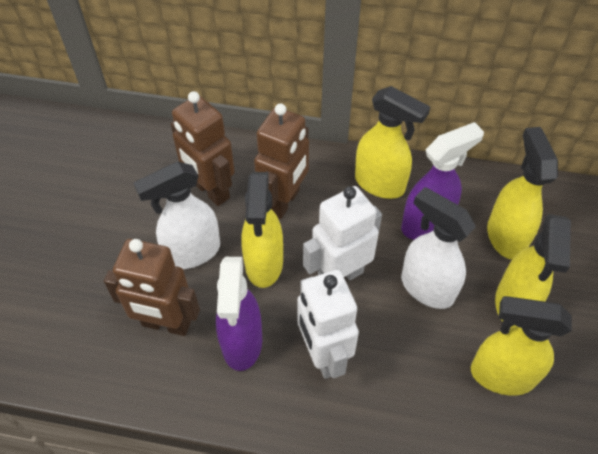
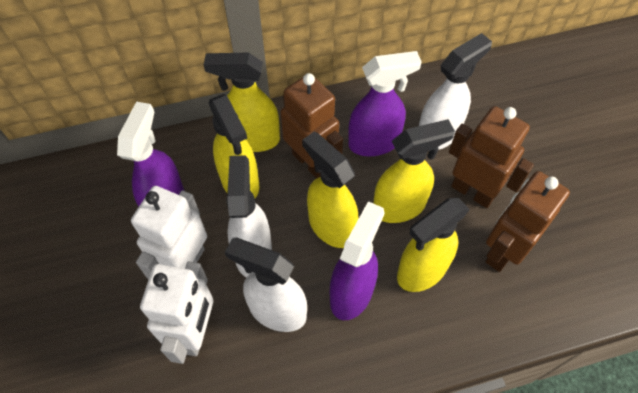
purple spray bottle: 2 -> 3
white spray bottle: 2 -> 3

